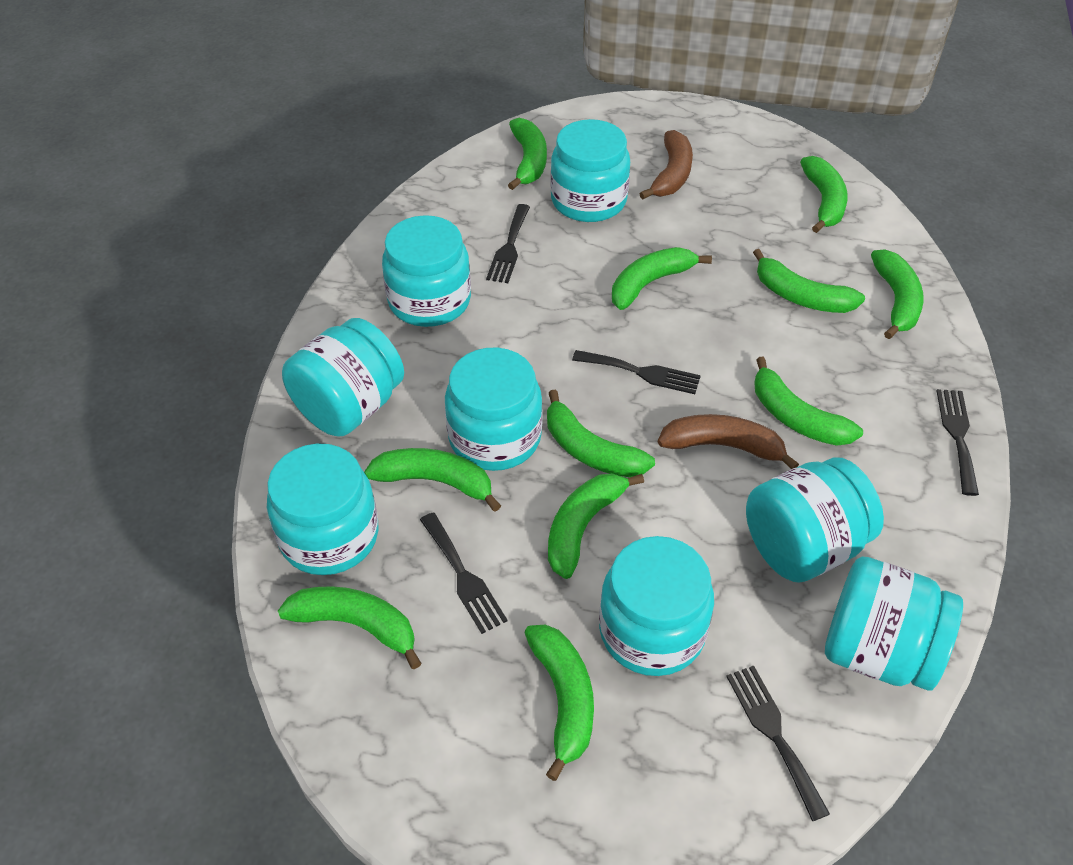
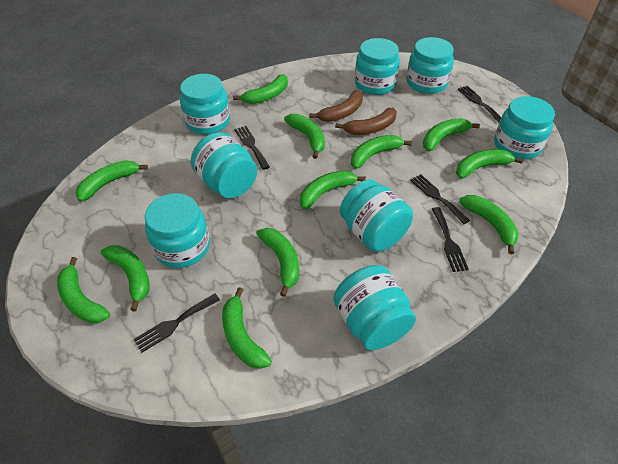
green banana: 11 -> 12

